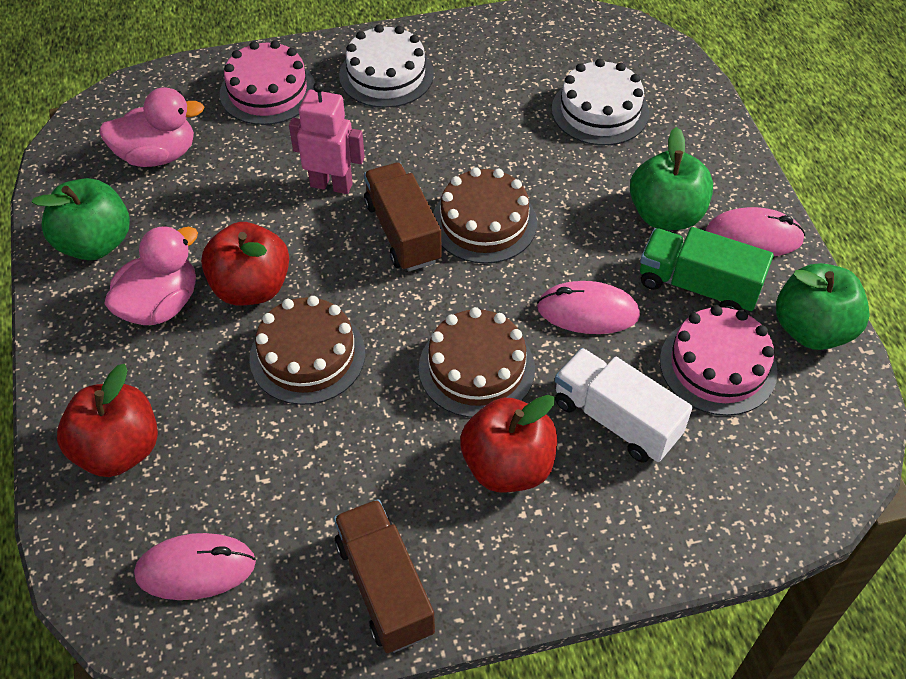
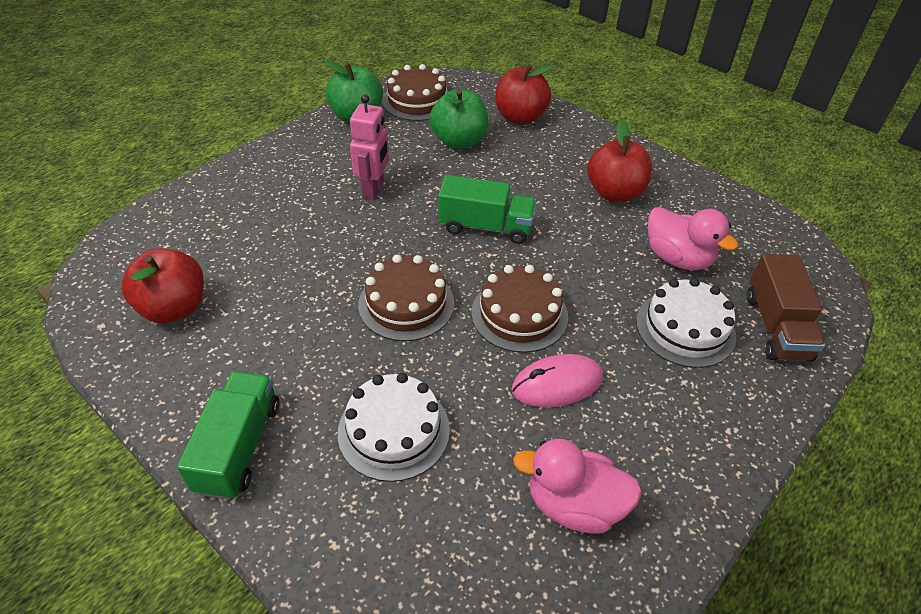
brown truck: 2 -> 1
green apple: 3 -> 2
green truck: 1 -> 2
pink cake: 2 -> 0
pink mouse: 3 -> 1
white truck: 1 -> 0

